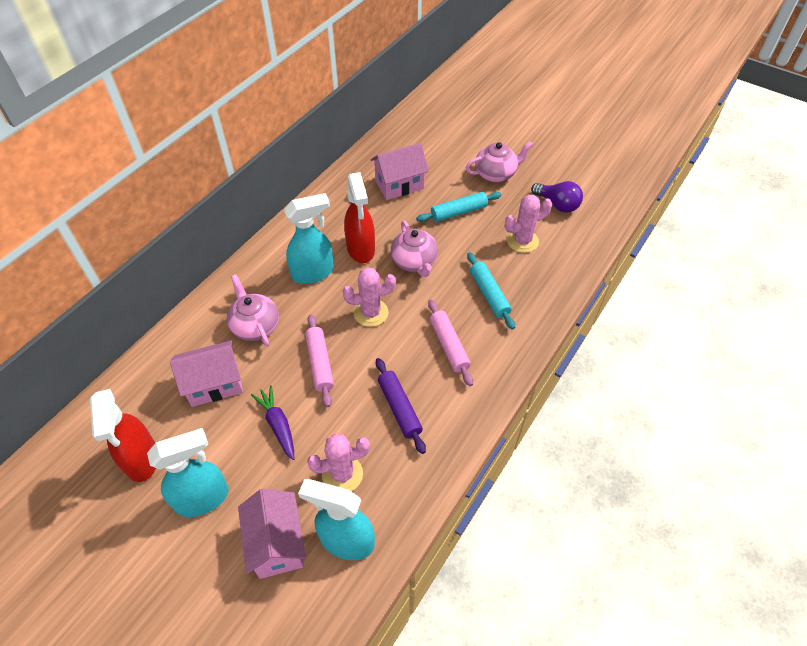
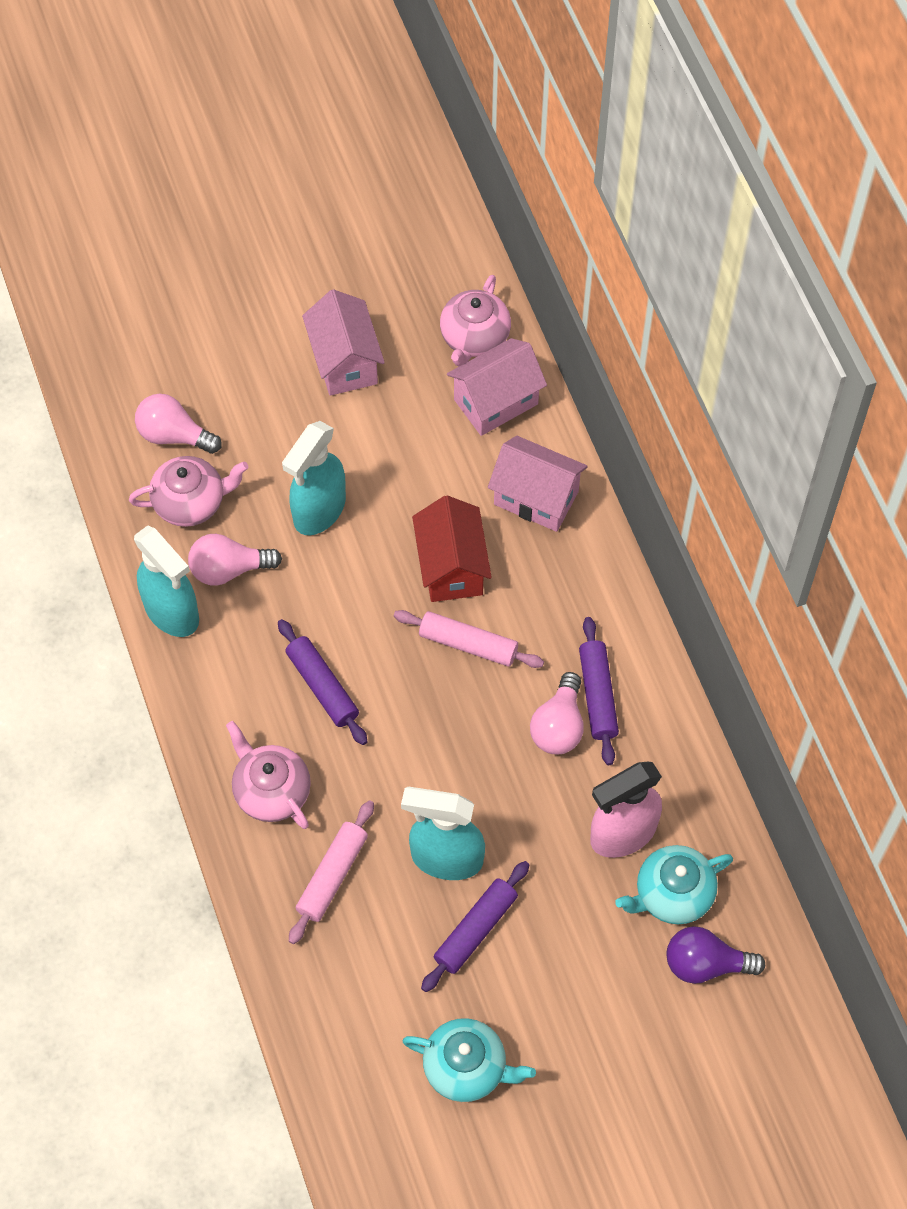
pink cactus: 3 -> 0
pink light bulb: 0 -> 3
pink spray bottle: 0 -> 1
purple carrot: 1 -> 0
purple rolling pin: 1 -> 3
red house: 0 -> 1
red spray bottle: 2 -> 0
turquoise rolling pin: 2 -> 0
turquoise teapot: 0 -> 2

